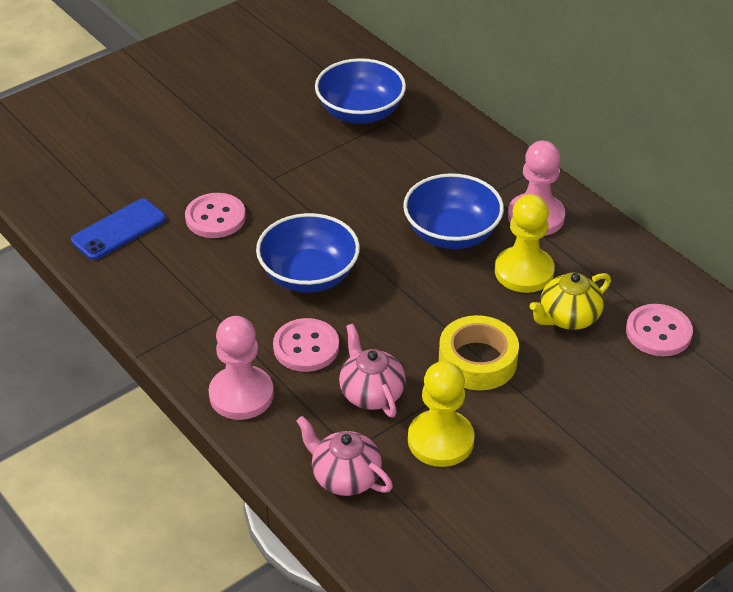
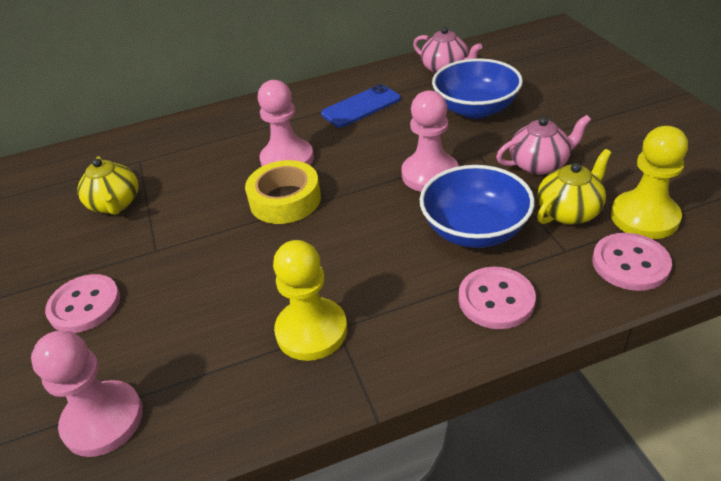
blue bowl: 3 -> 2
pink pawn: 2 -> 3
yellow teapot: 1 -> 2

